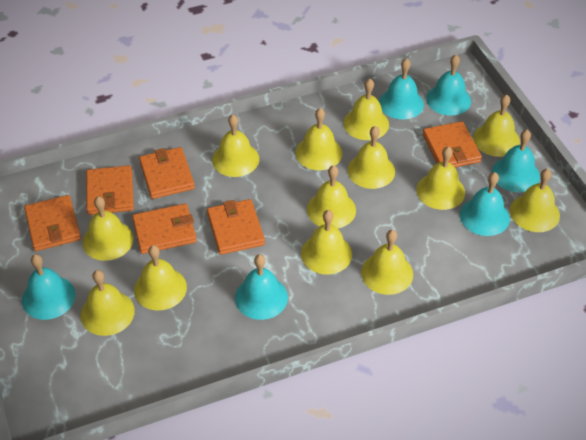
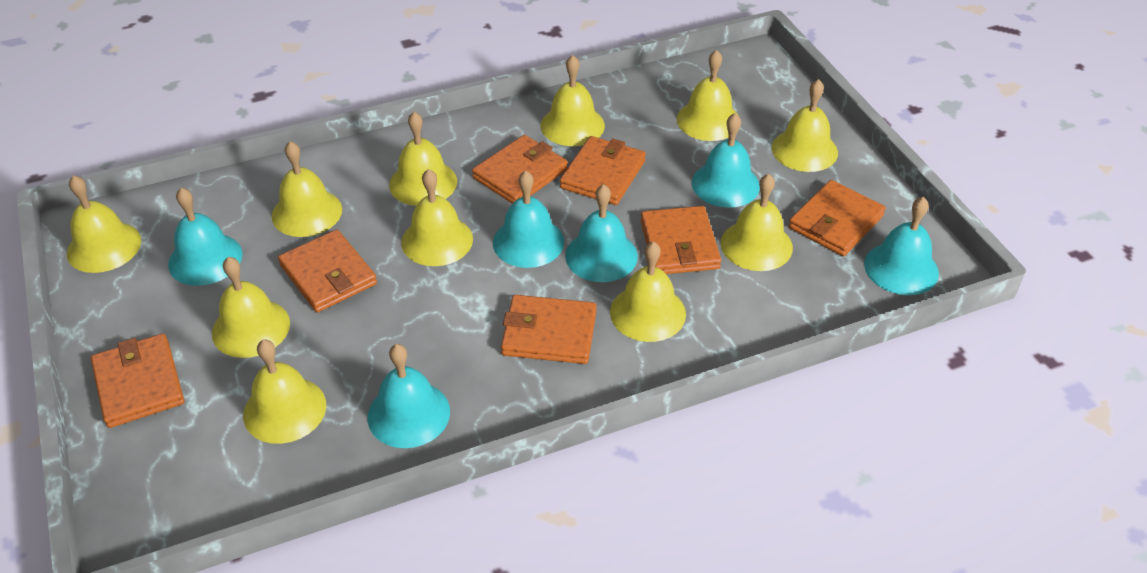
orange wallet: 6 -> 7
yellow bell: 13 -> 11

